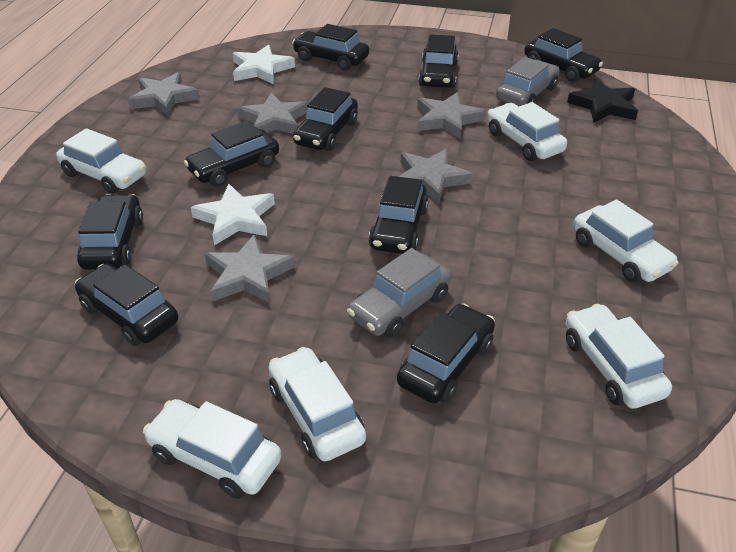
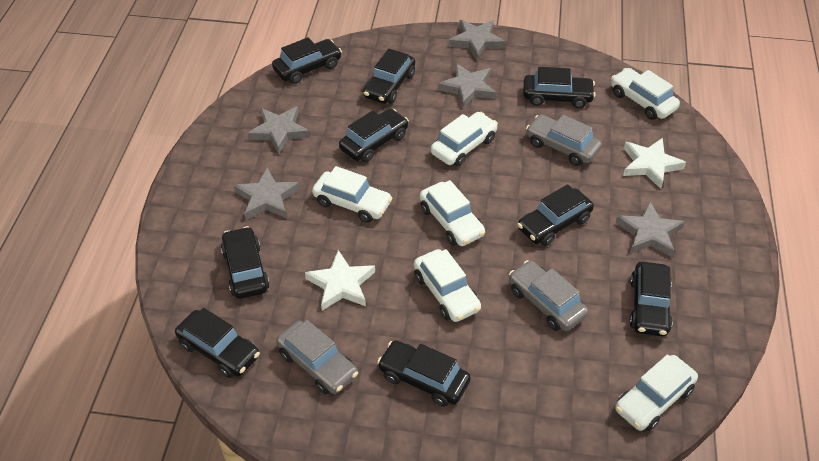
black star: 1 -> 0
grey car: 2 -> 3

